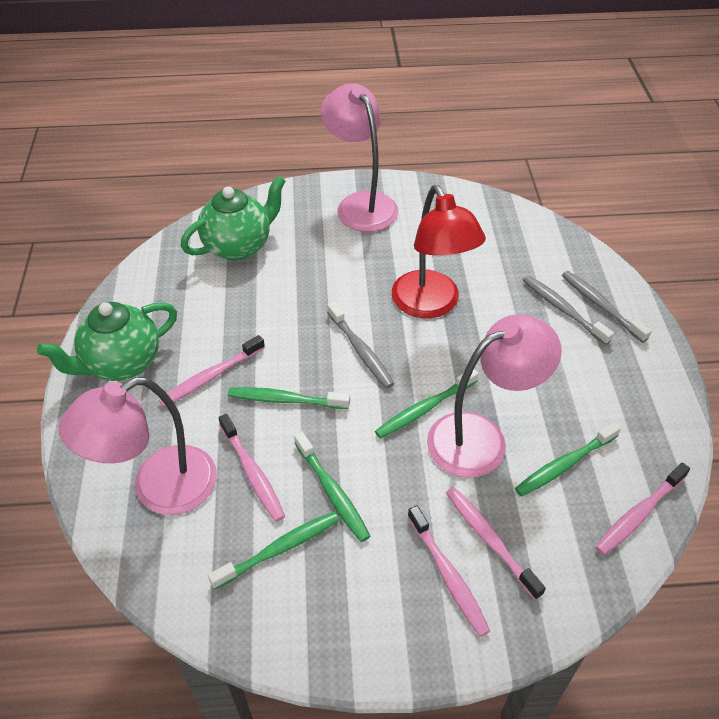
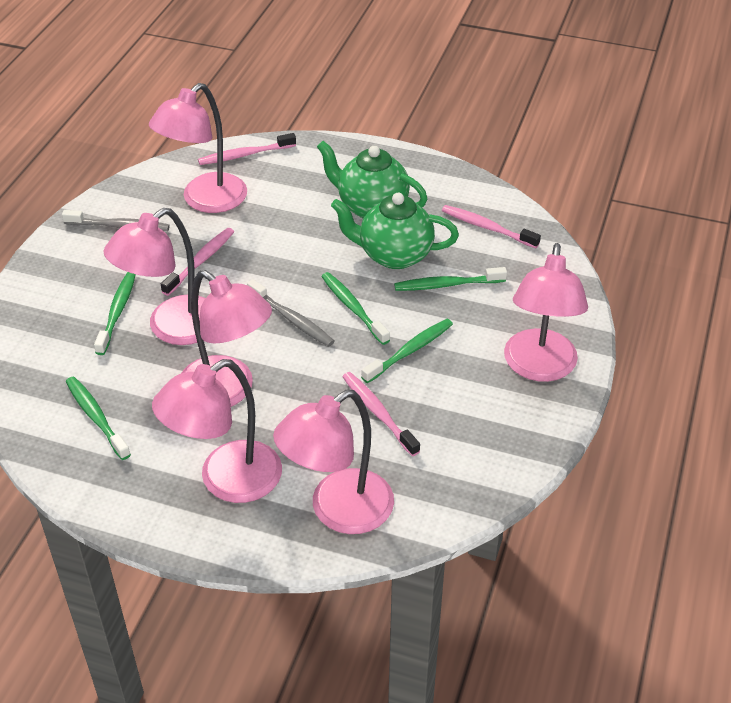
grey toothbrush: 3 -> 2
pink lamp: 3 -> 6
pink toothbrush: 5 -> 4
red lamp: 1 -> 0

